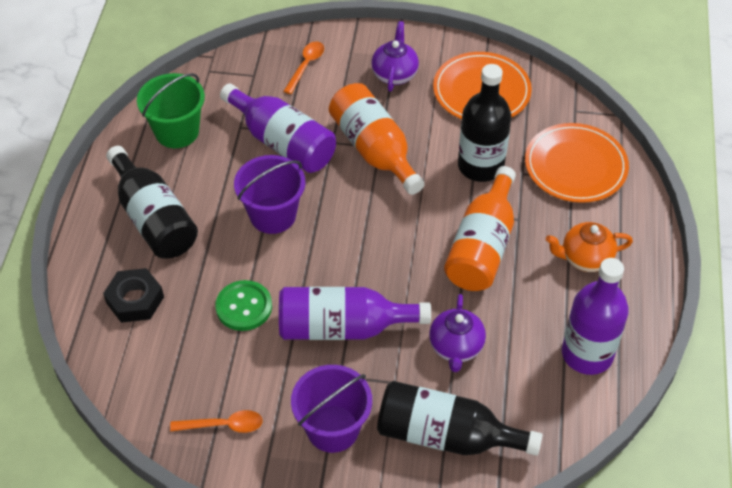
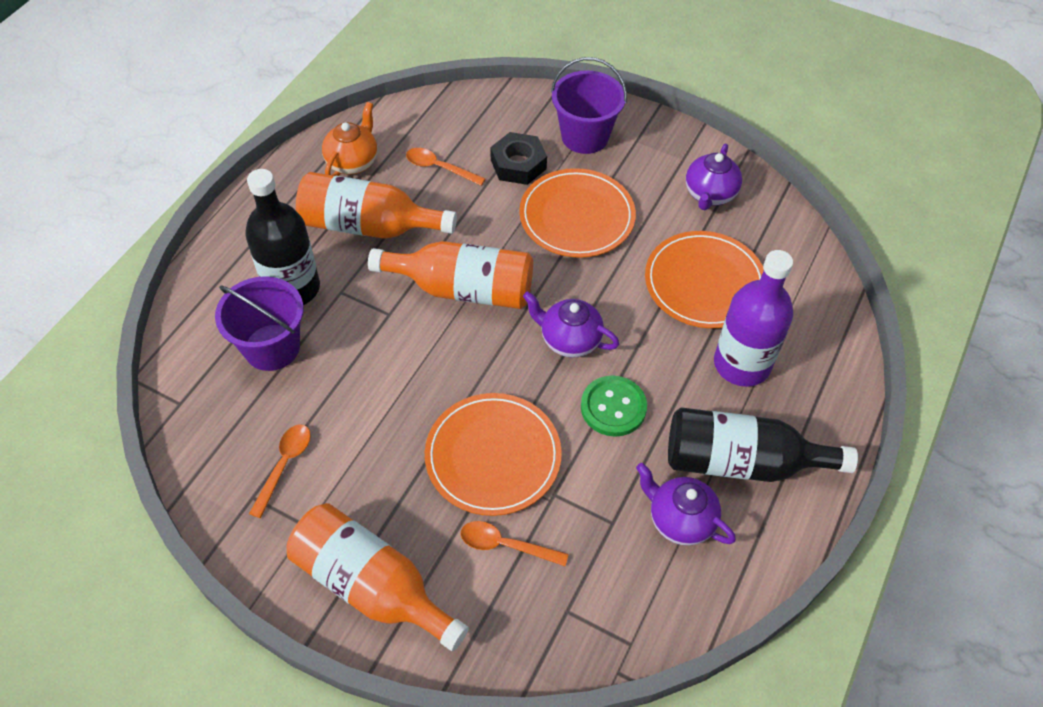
black bottle: 3 -> 2
green bucket: 1 -> 0
orange bottle: 2 -> 3
orange plate: 2 -> 3
orange spoon: 2 -> 3
purple bottle: 3 -> 1
purple teapot: 2 -> 3

